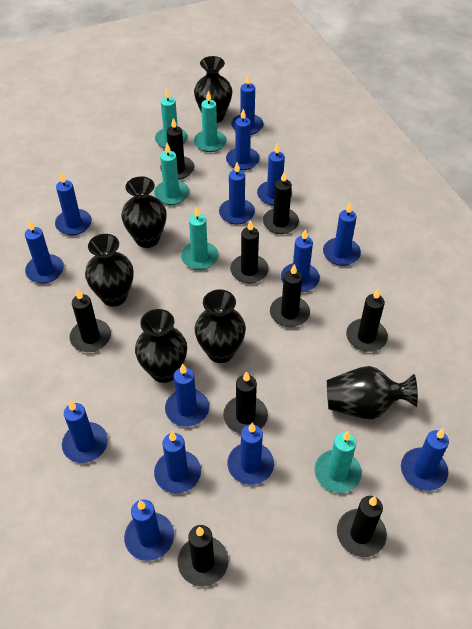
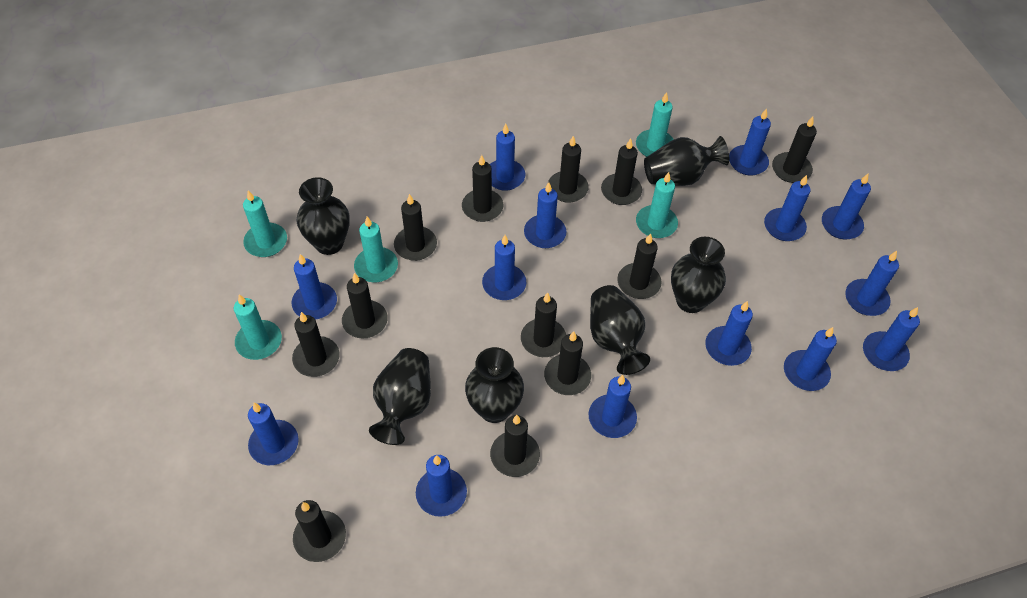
black candle: 9 -> 12

